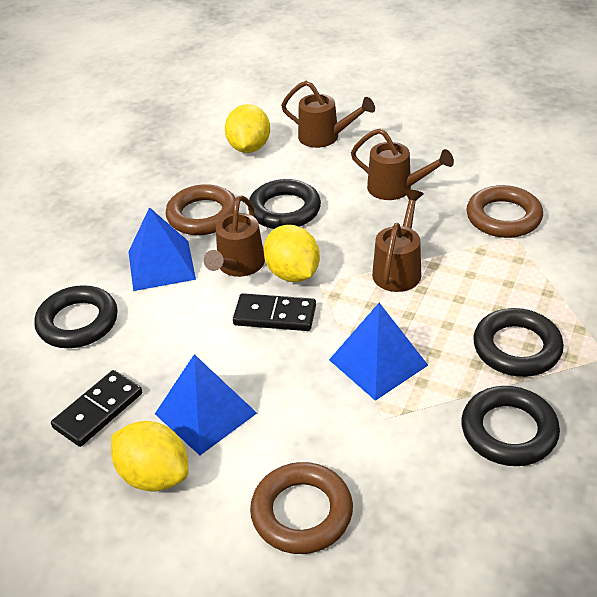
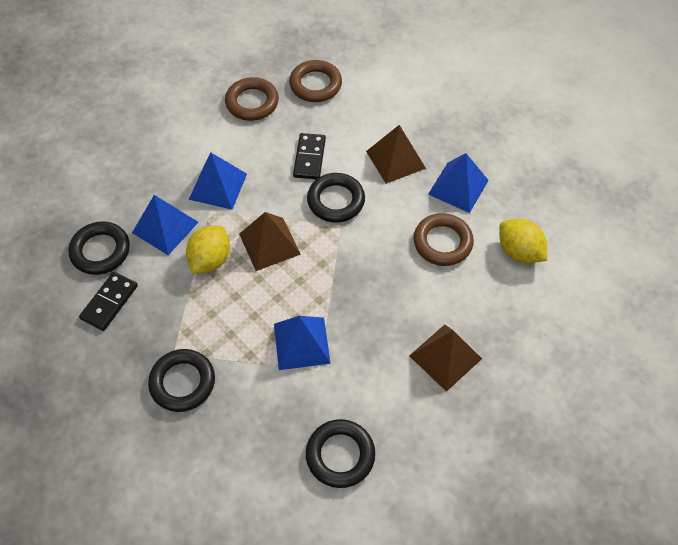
blue pyramid: 3 -> 4
brown pyramid: 0 -> 3
brown watering can: 4 -> 0
yellow lemon: 3 -> 2

